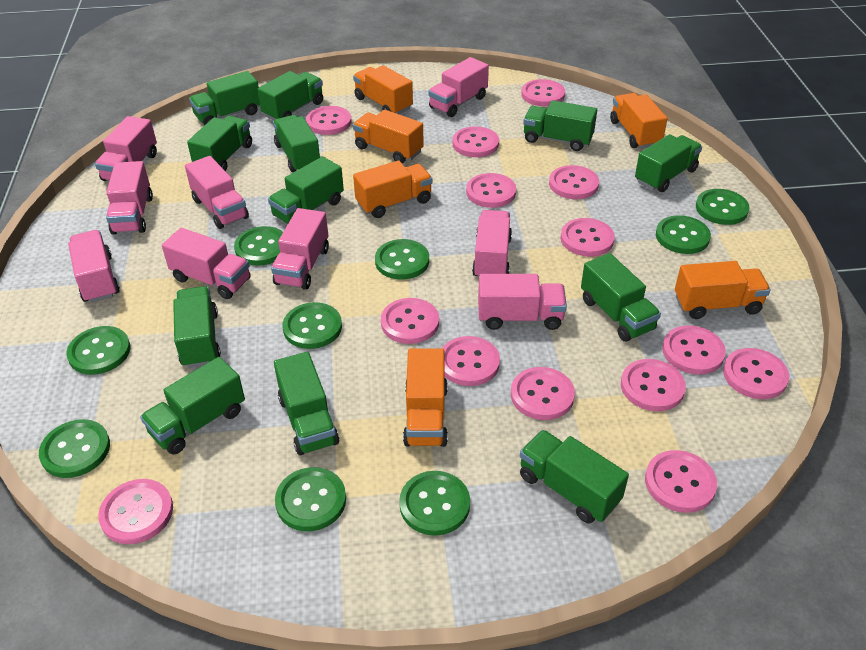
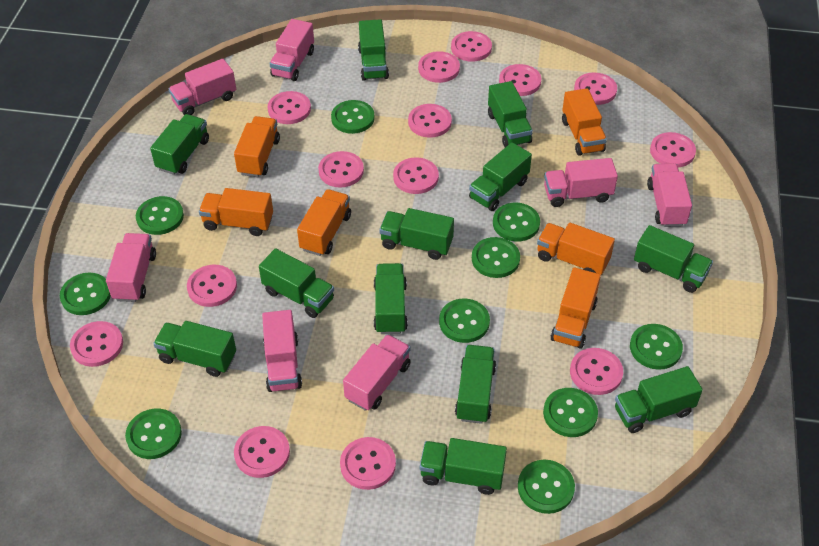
green button: 9 -> 10
pink truck: 9 -> 7

